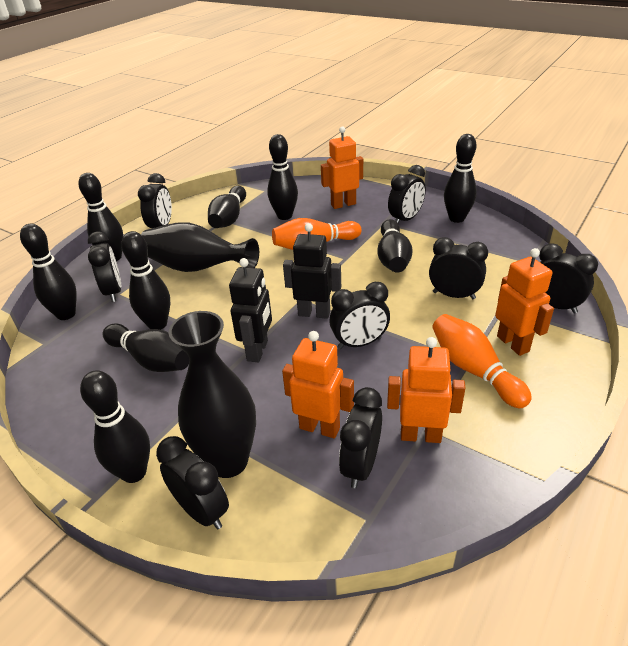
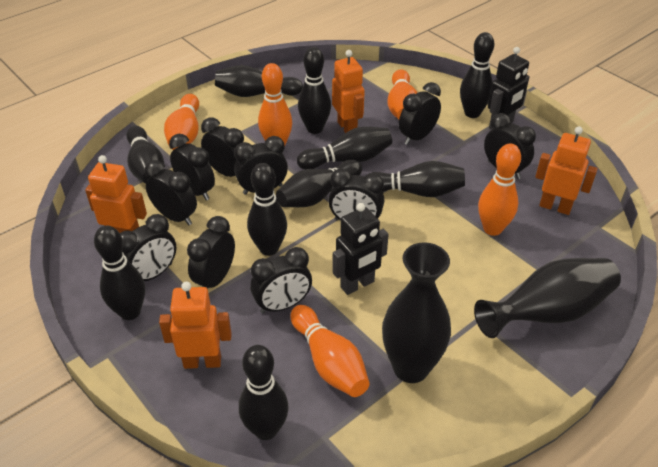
black bowling pin: 9 -> 10
black clock: 8 -> 10
orange bowling pin: 2 -> 5

